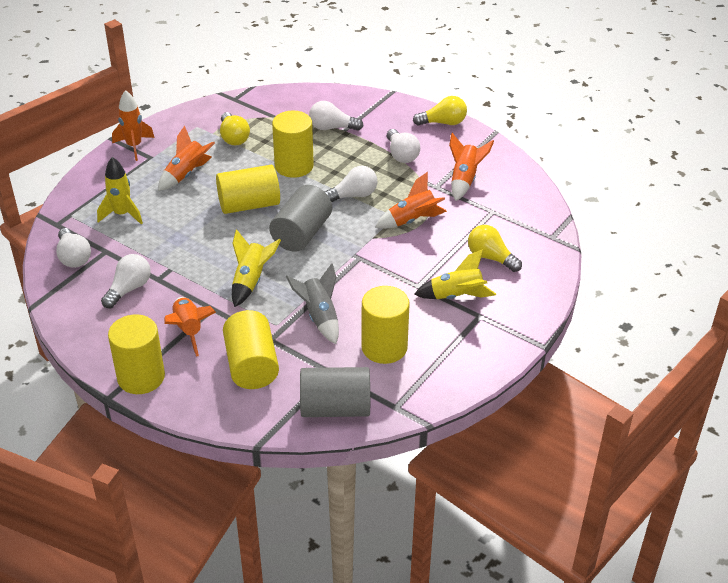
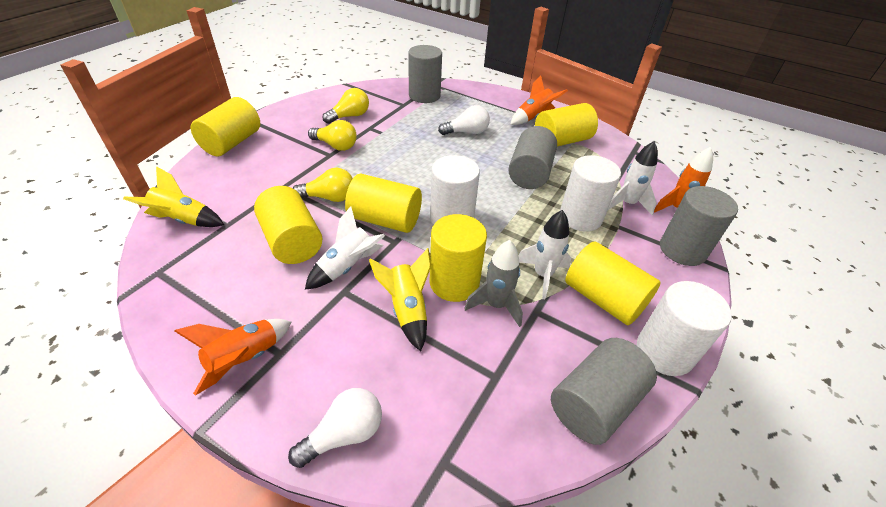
grey cylinder: 2 -> 4
orange rocket: 5 -> 3
white cylinder: 0 -> 3
white light bulb: 5 -> 2
white rocket: 0 -> 3
yellow cylinder: 5 -> 6
yellow rocket: 3 -> 2

